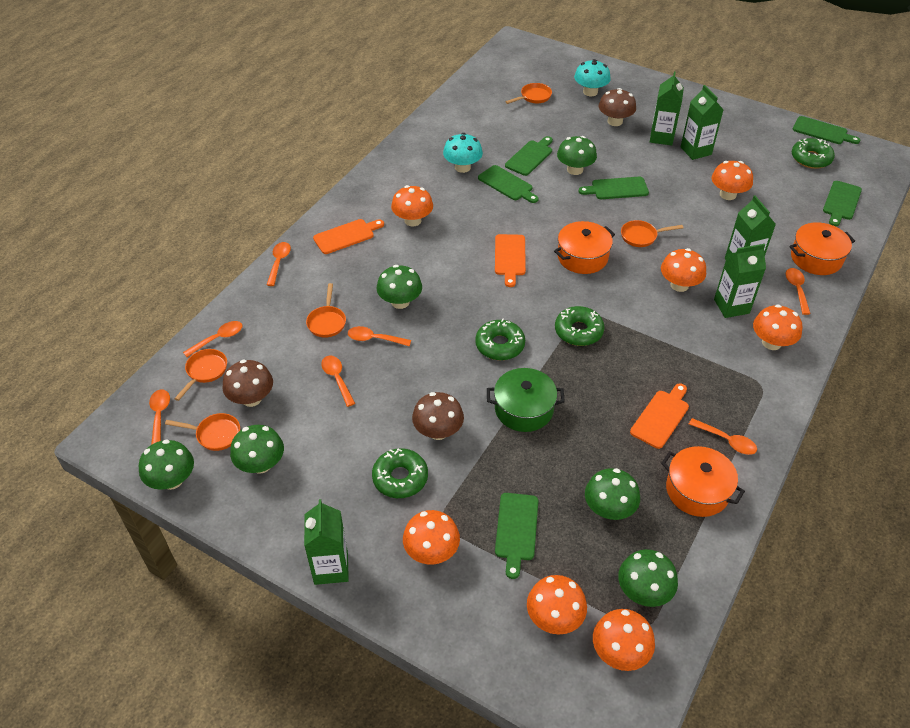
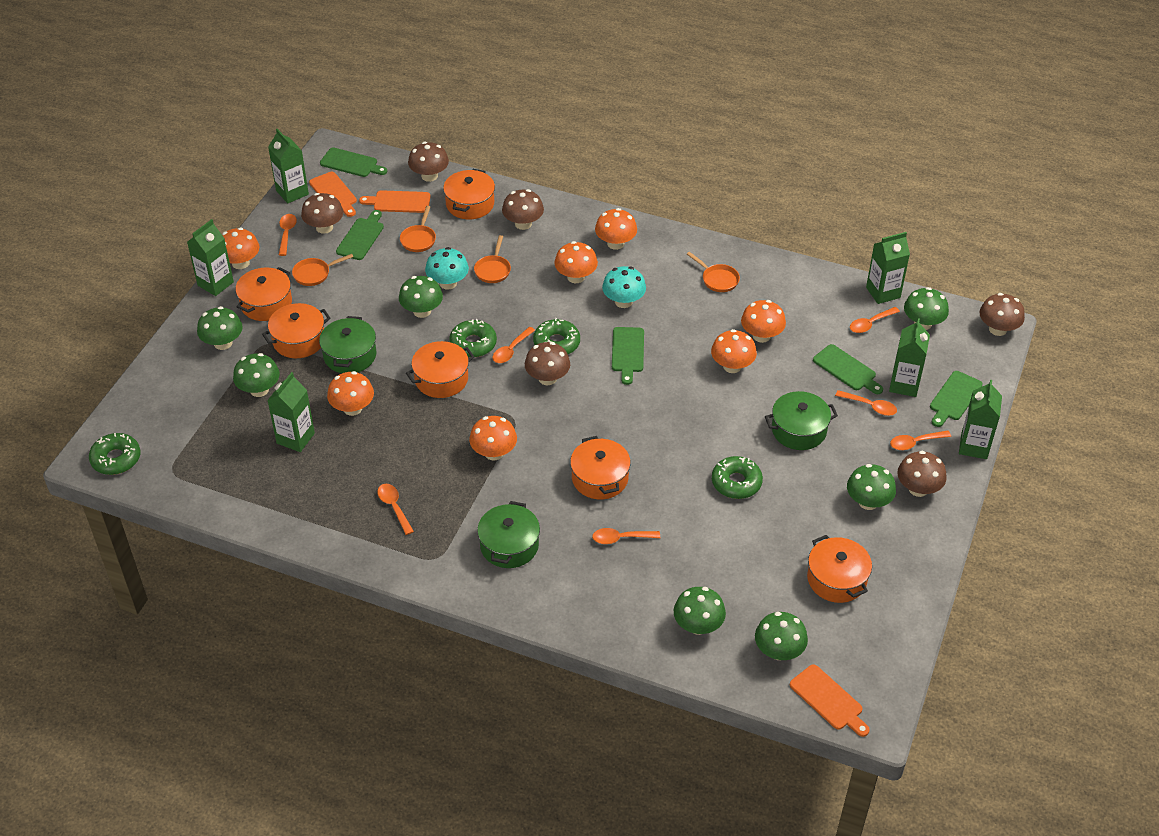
brown mushroom: 3 -> 6
green carton: 5 -> 6
green cutting board: 6 -> 5
green mushroom: 6 -> 7
green pot: 1 -> 3
orange pan: 5 -> 4
orange pot: 3 -> 6

